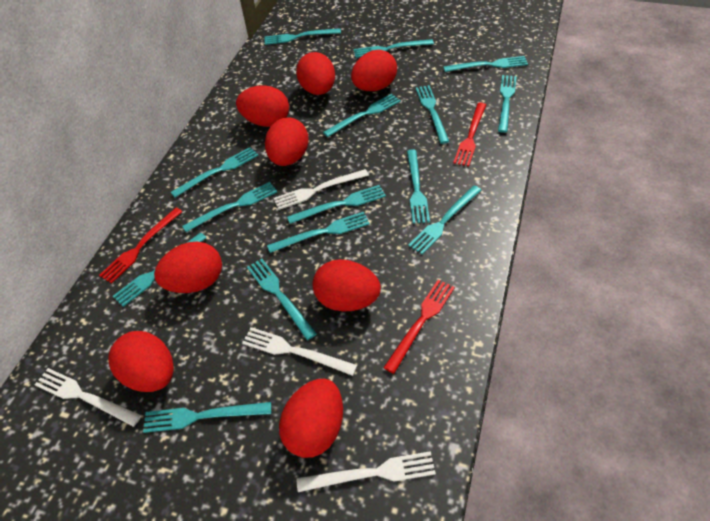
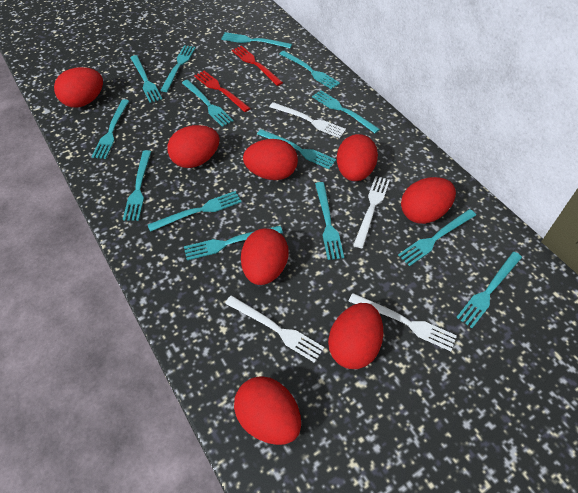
red fork: 3 -> 2
turquoise fork: 15 -> 14

